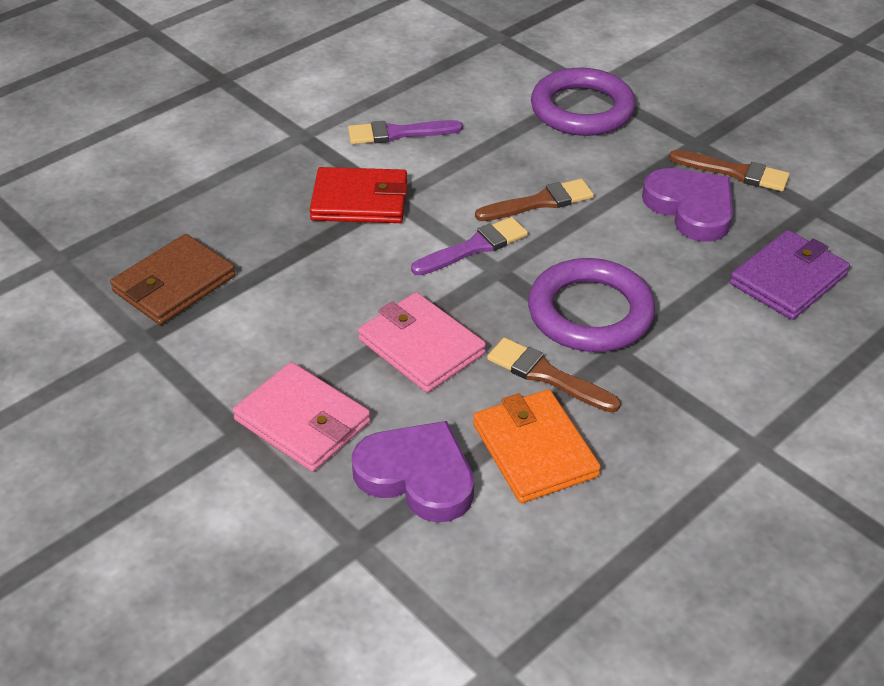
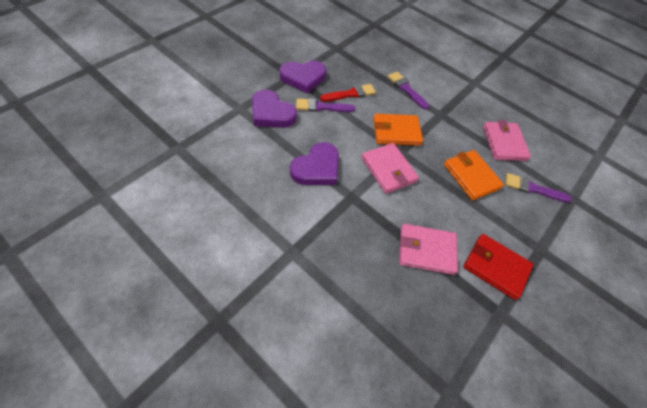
brown brush: 3 -> 0
brown wallet: 1 -> 0
orange wallet: 1 -> 2
pink wallet: 2 -> 3
purple brush: 2 -> 3
purple heart: 2 -> 3
purple ring: 2 -> 0
purple wallet: 1 -> 0
red brush: 0 -> 1

